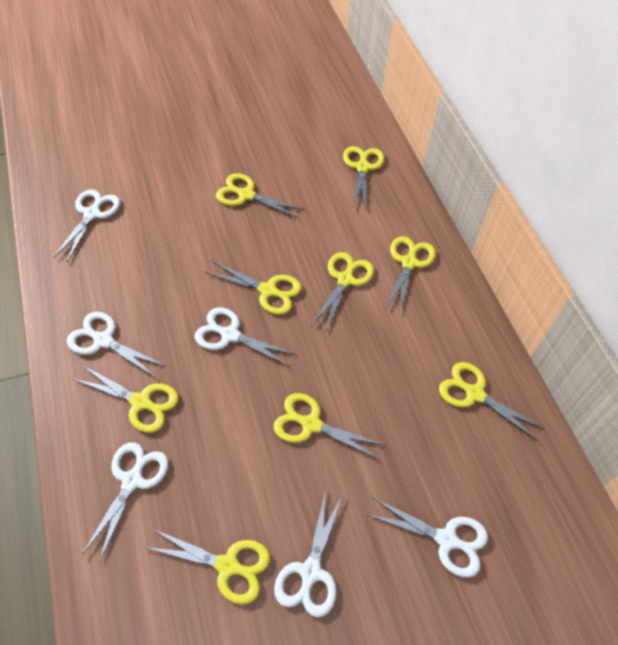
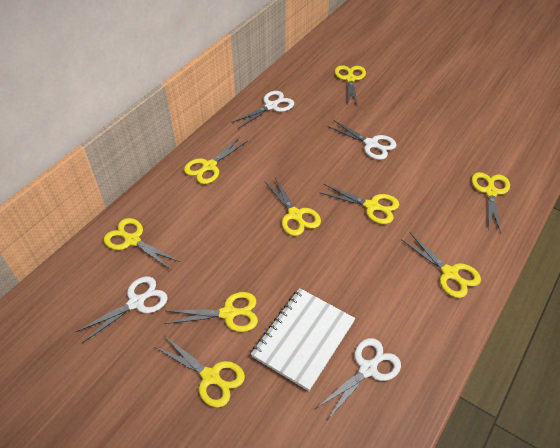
white notebook: 0 -> 1
white scissors: 6 -> 4

